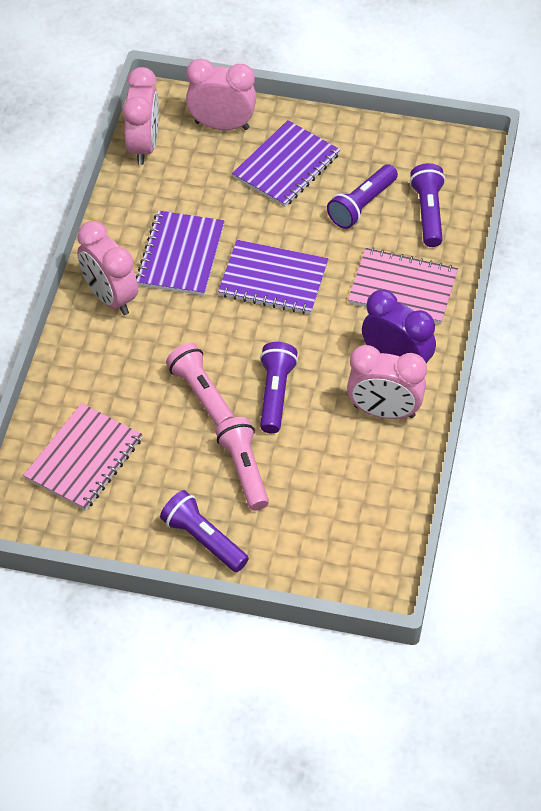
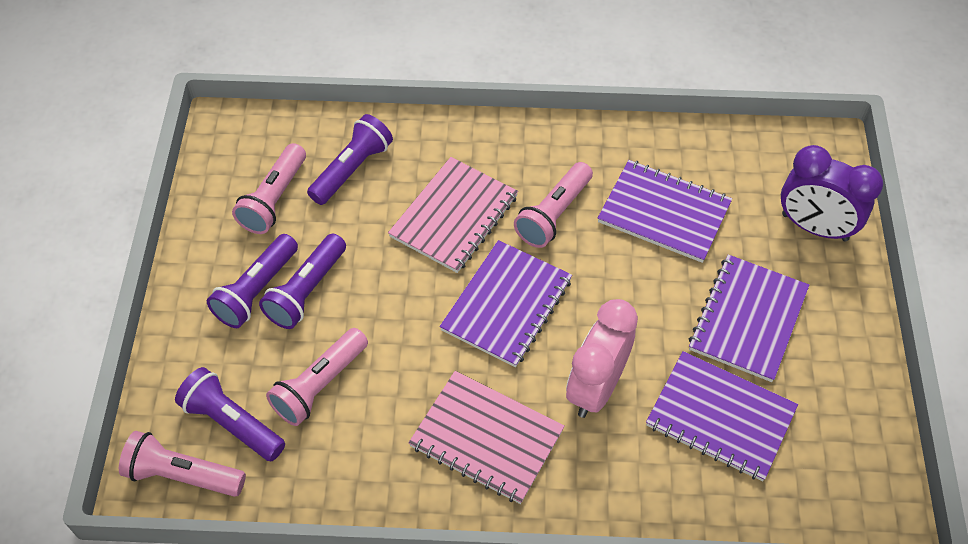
pink clock: 4 -> 1
pink flashlight: 2 -> 4
purple notebook: 3 -> 4

